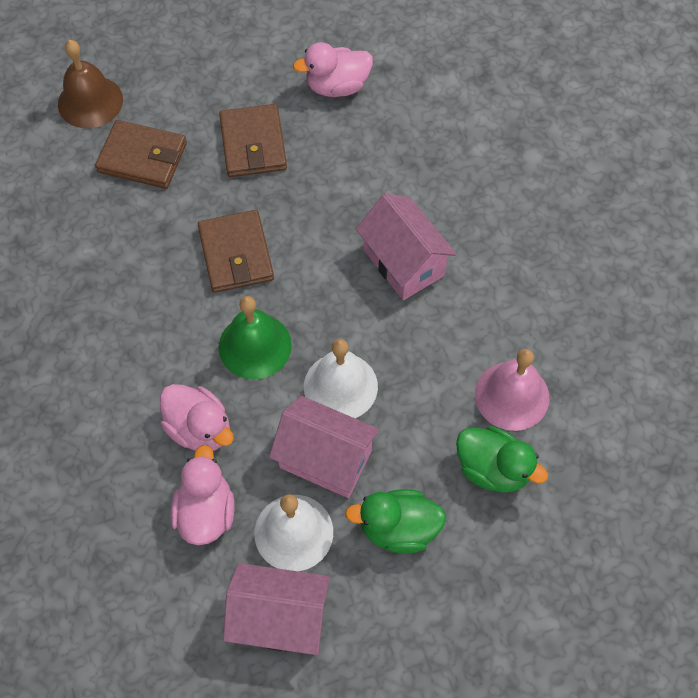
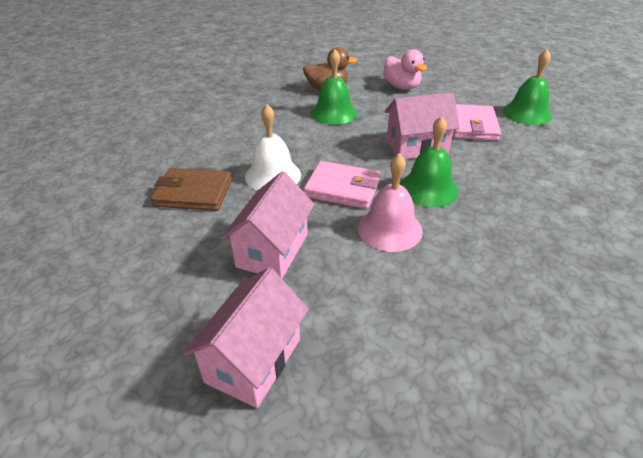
brown bell: 1 -> 0
brown duck: 0 -> 1
brown wallet: 3 -> 1
green bell: 1 -> 3
green duck: 2 -> 0
pink duck: 3 -> 1
pink wallet: 0 -> 2
white bell: 2 -> 1

